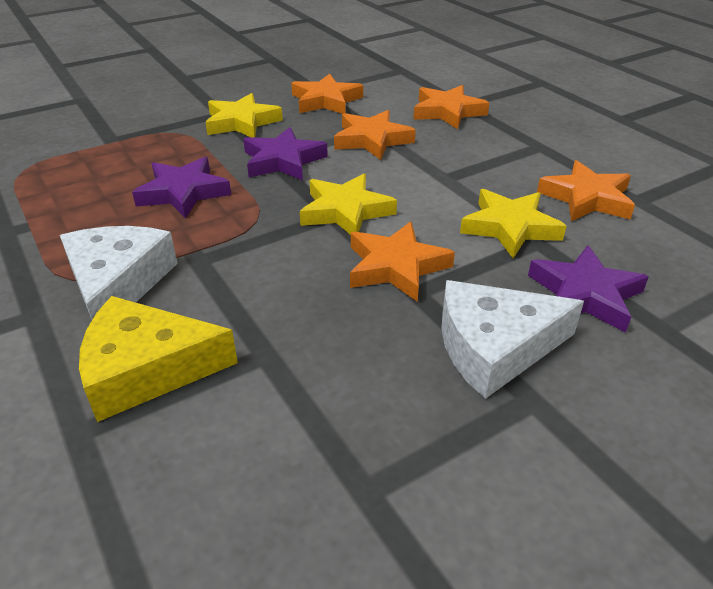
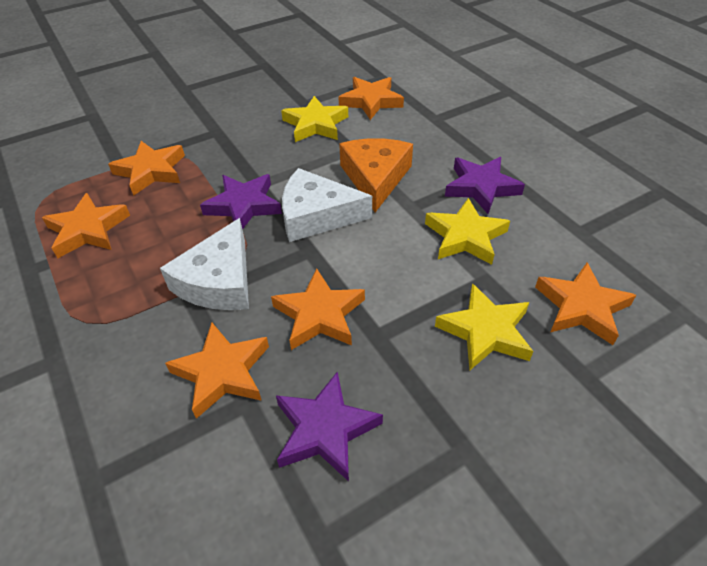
orange cheese: 0 -> 1
orange star: 5 -> 6
yellow cheese: 1 -> 0

